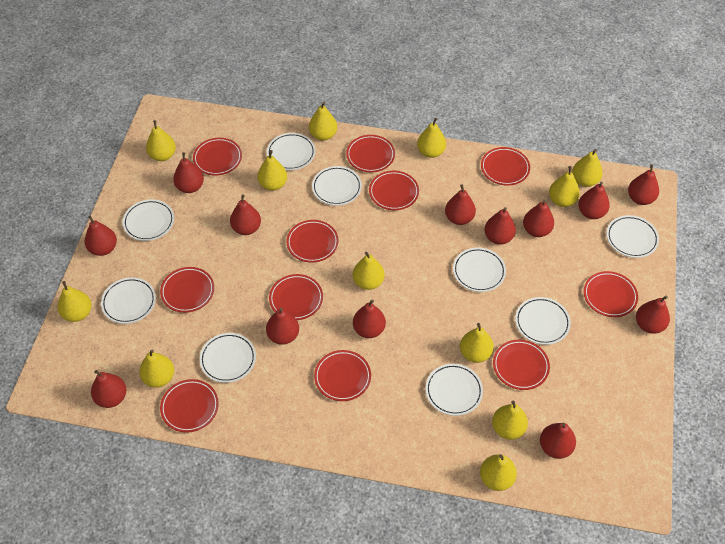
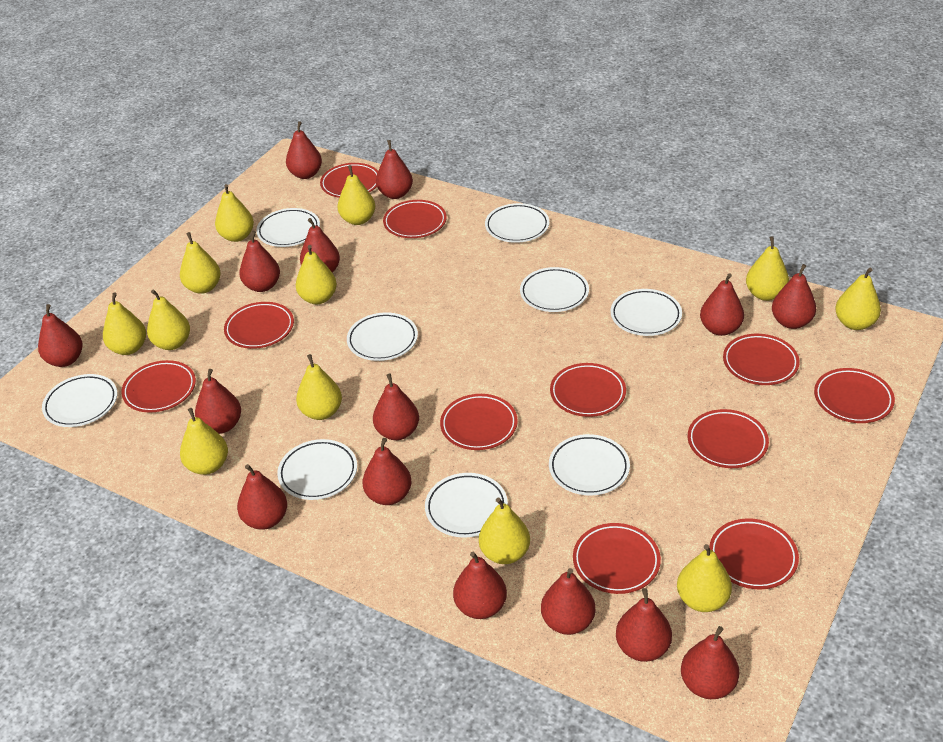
red pear: 13 -> 15

